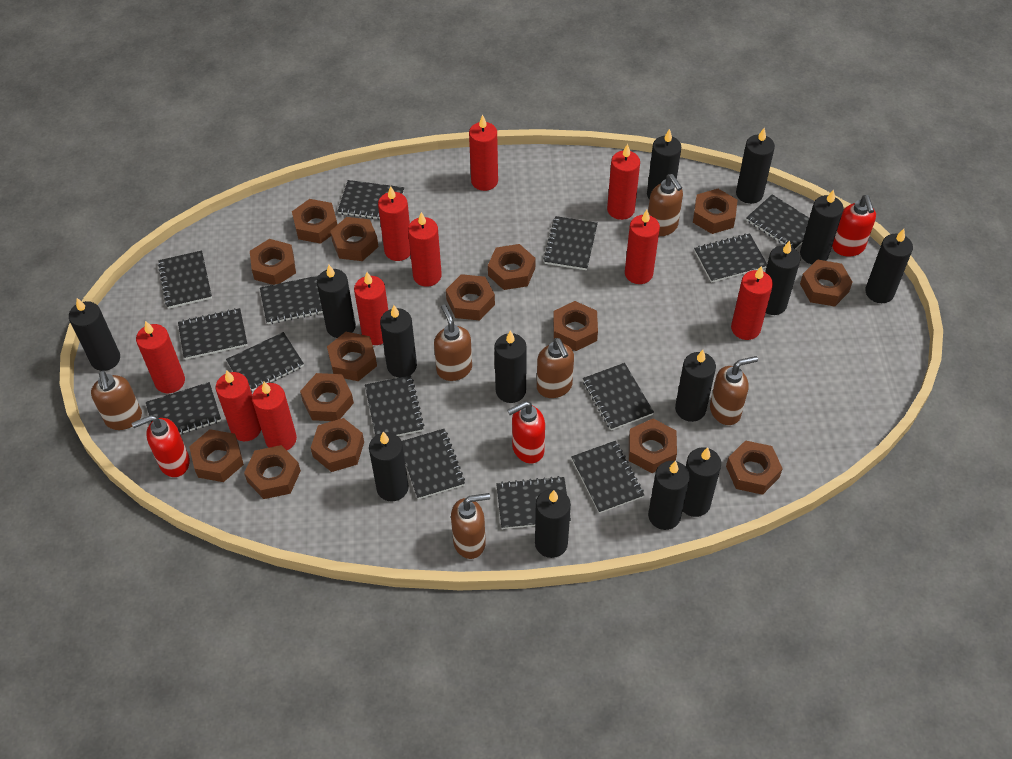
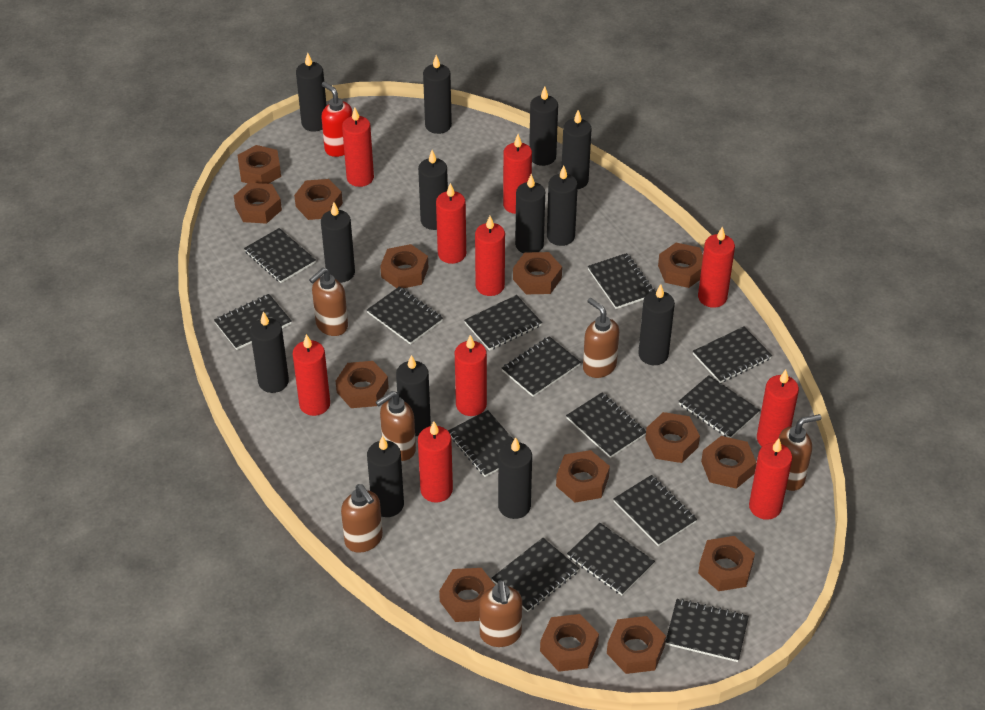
black candle: 14 -> 13
brown nut: 15 -> 14
red soap dispenser: 3 -> 1

